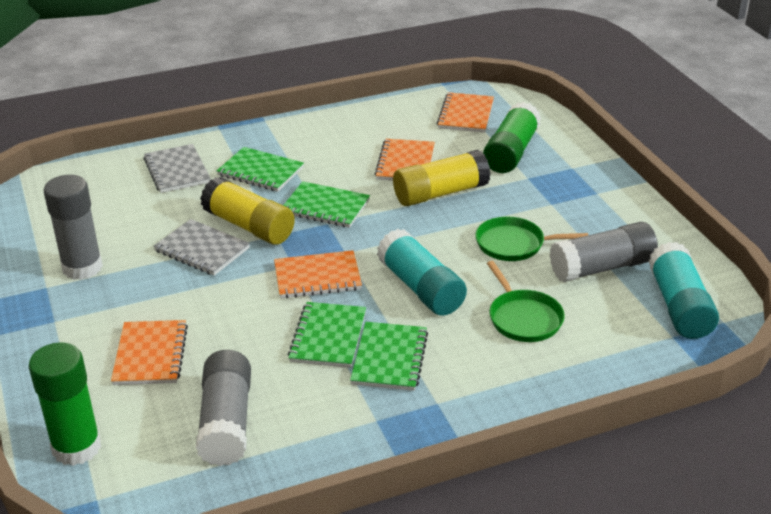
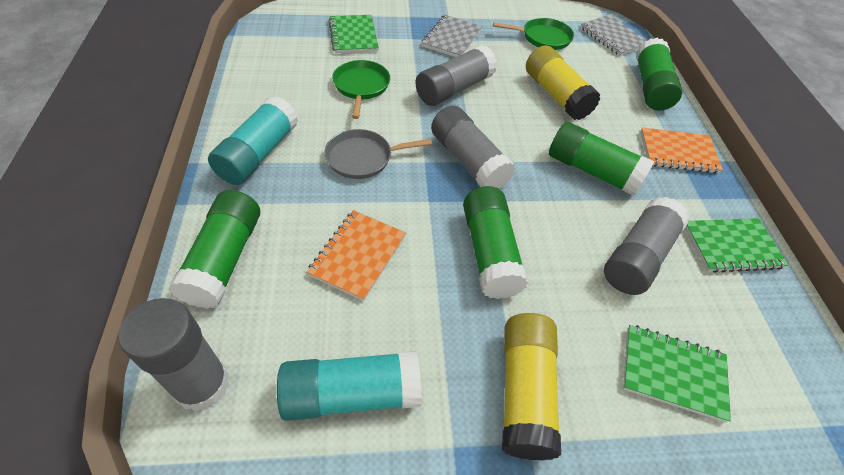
green glue stick: 2 -> 4
green notebook: 4 -> 3
grey glue stick: 3 -> 4
grey pan: 0 -> 1
orange notebook: 4 -> 2

